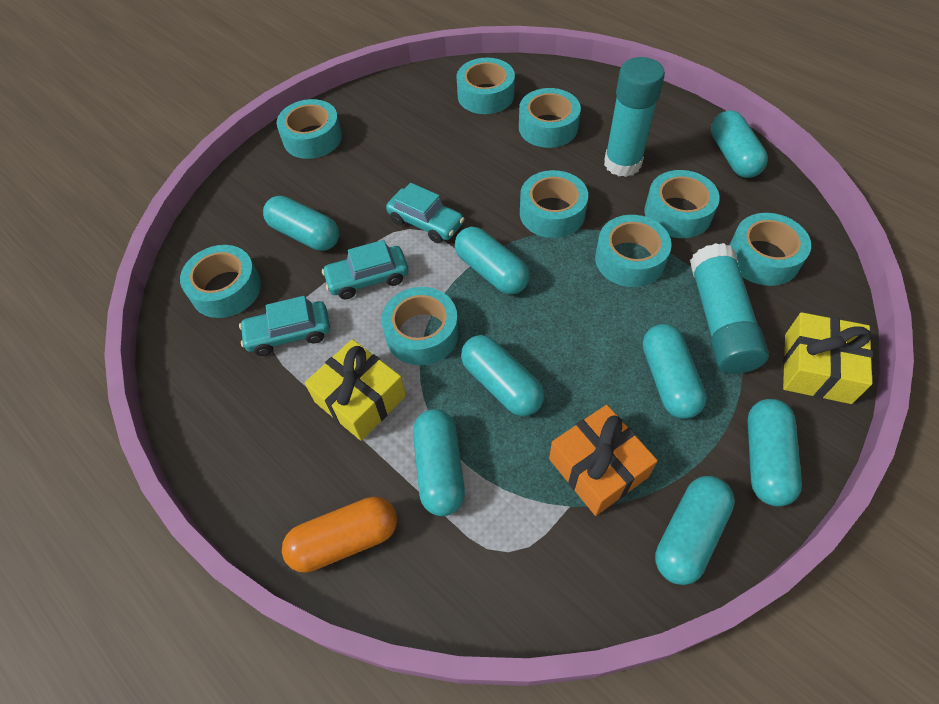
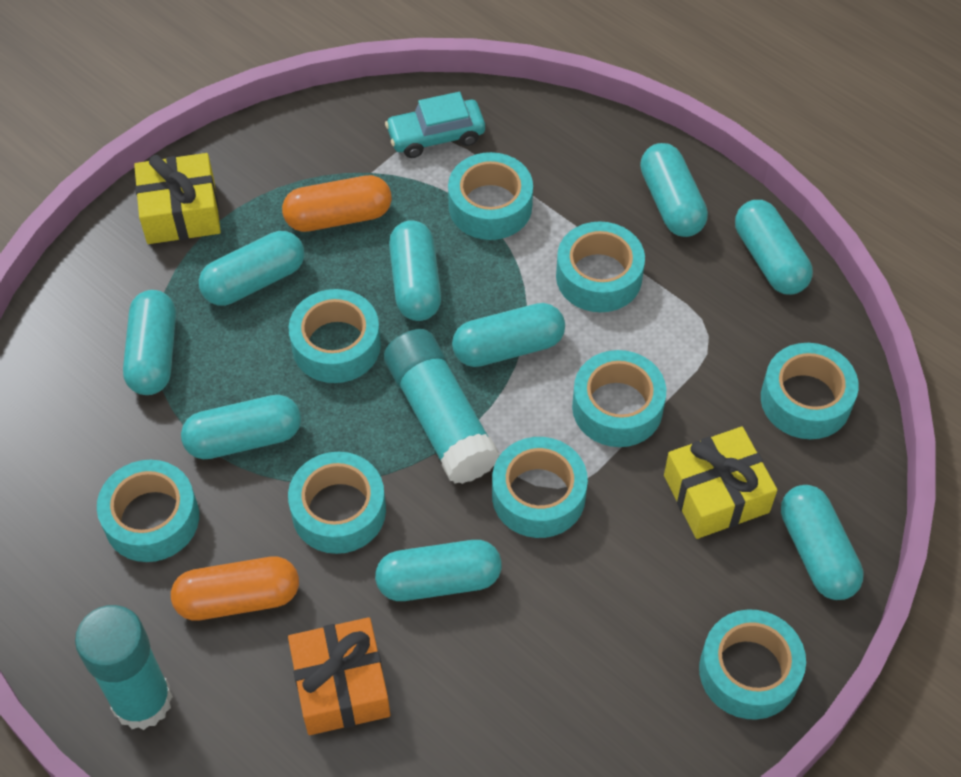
orange capsule: 1 -> 2
turquoise capsule: 8 -> 9
turquoise car: 3 -> 1

